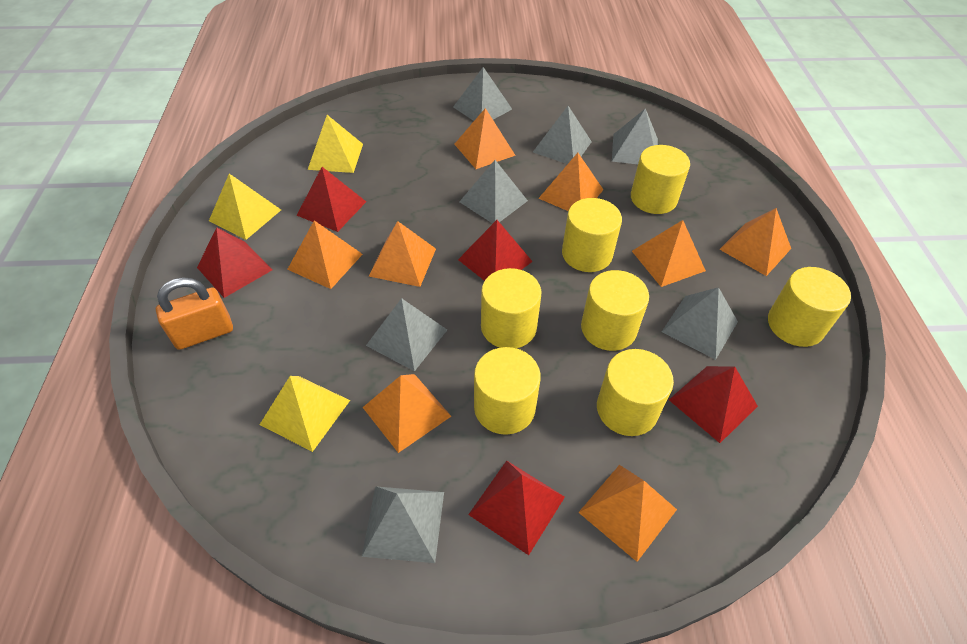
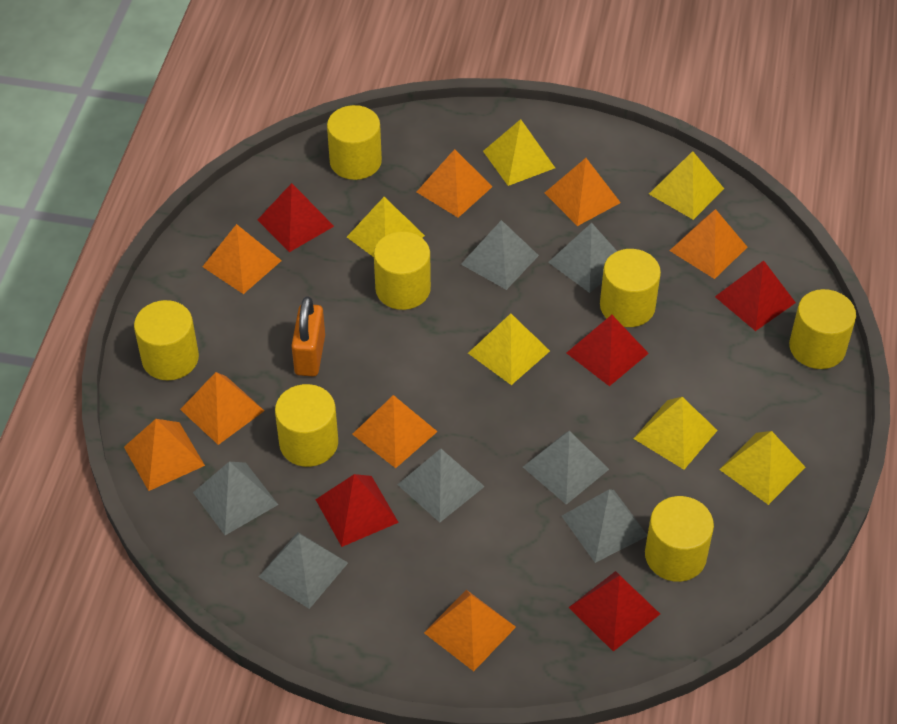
yellow pyramid: 3 -> 6

